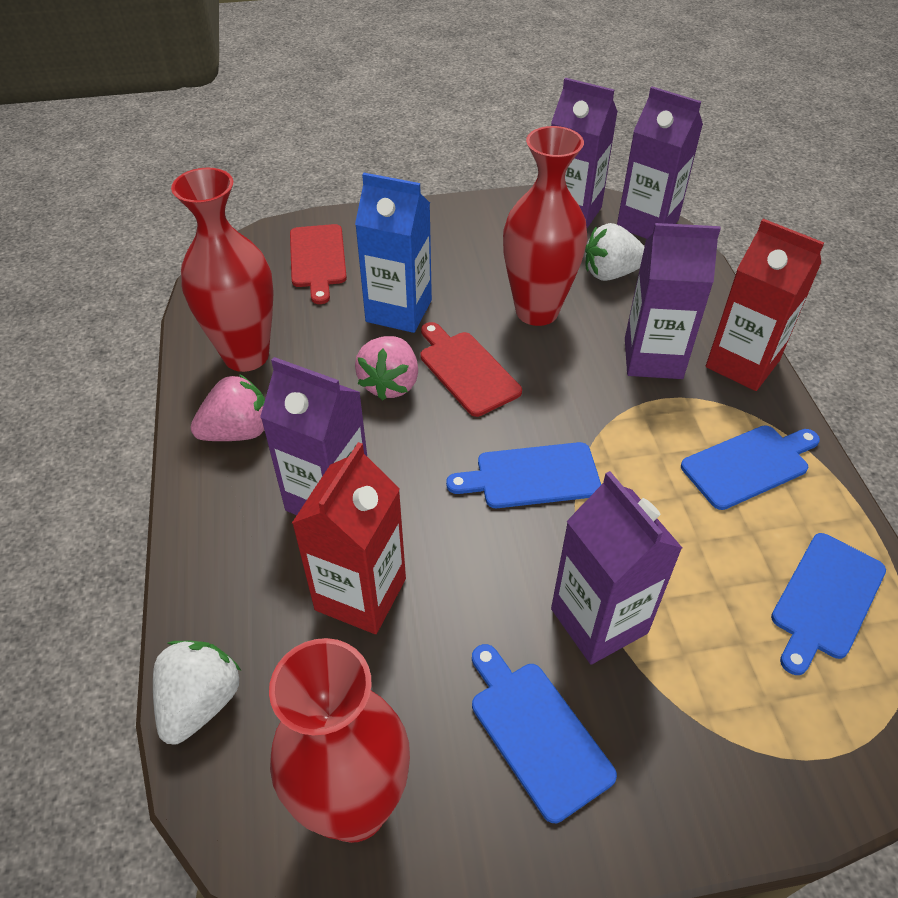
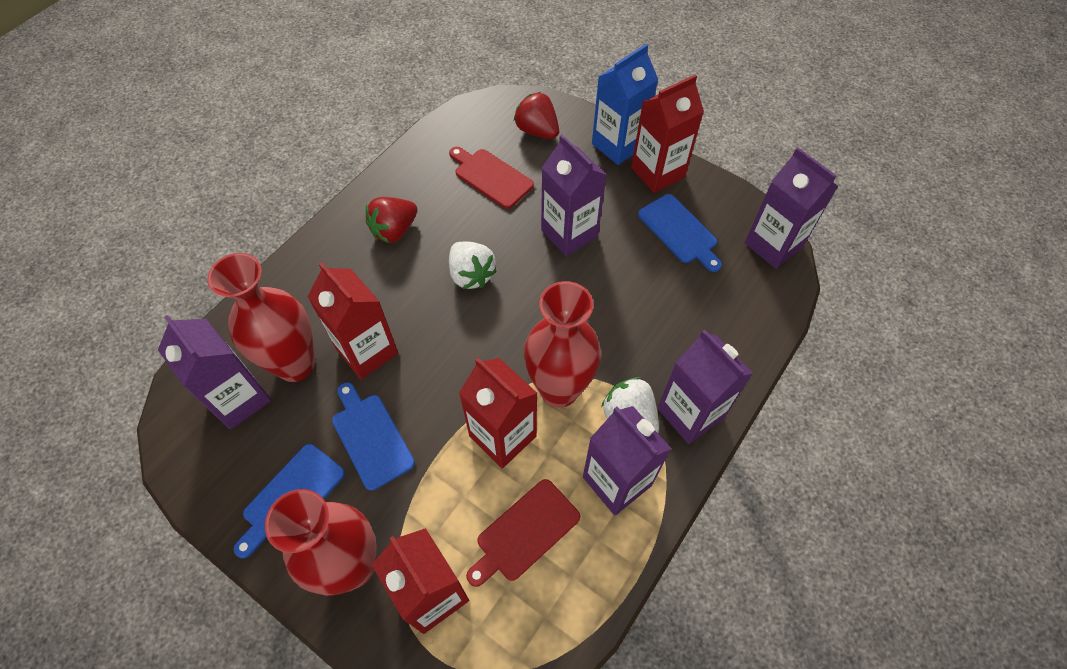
blue cutting board: 4 -> 3
pink strawberry: 2 -> 0
red carton: 2 -> 4
red strawberry: 0 -> 2

